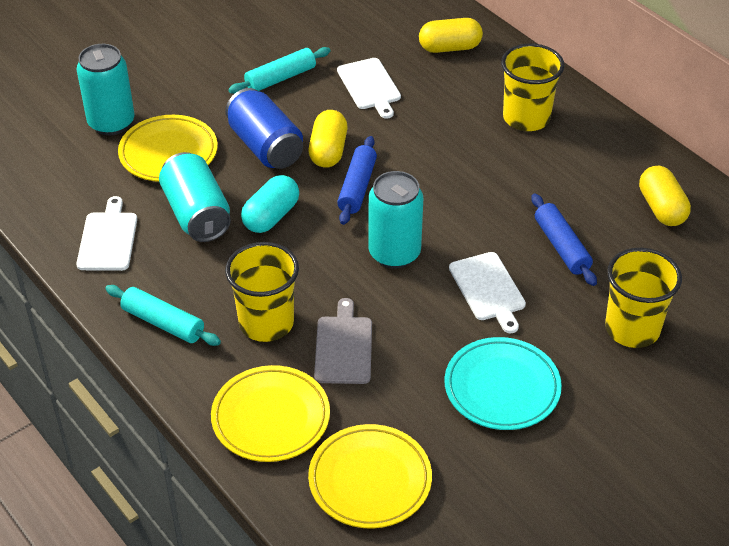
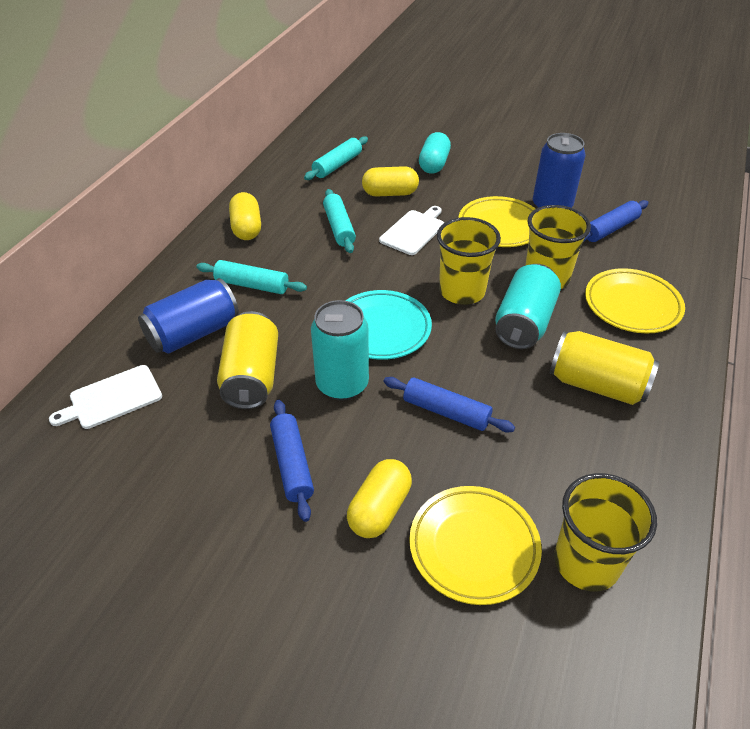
blue can: 1 -> 2
blue rolling pin: 2 -> 3
grey cutting board: 1 -> 0
turquoise can: 3 -> 2
turquoise rolling pin: 2 -> 3
white cutting board: 3 -> 2
yellow can: 0 -> 2

